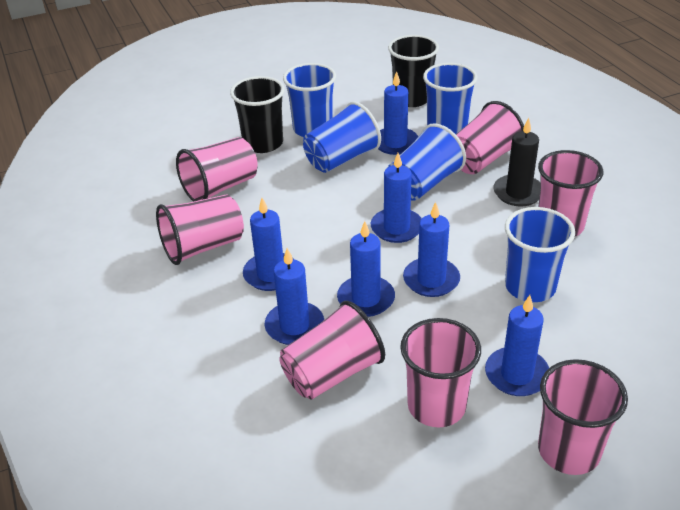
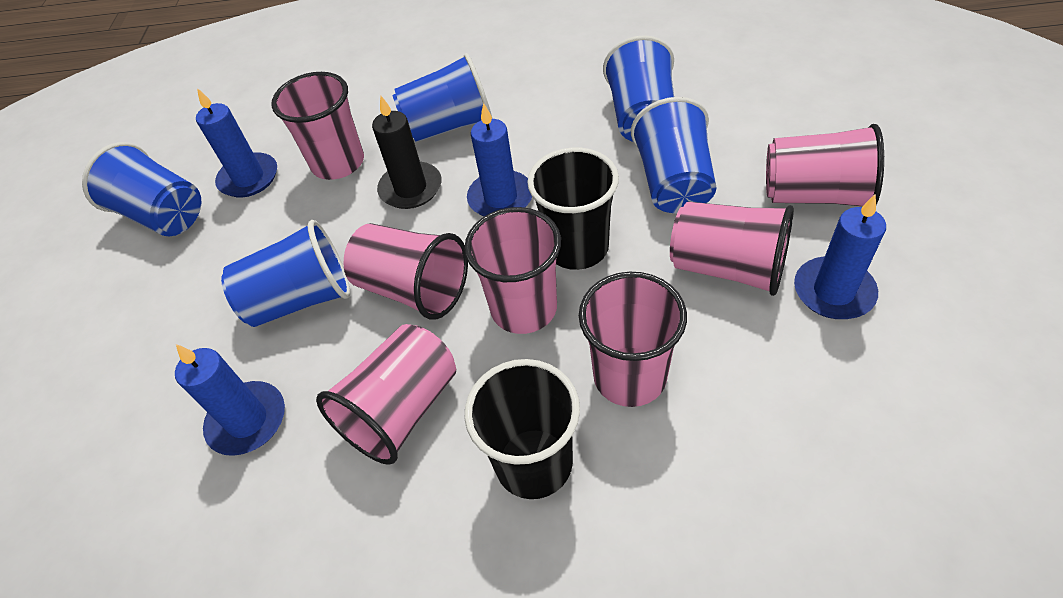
blue candle: 7 -> 4

